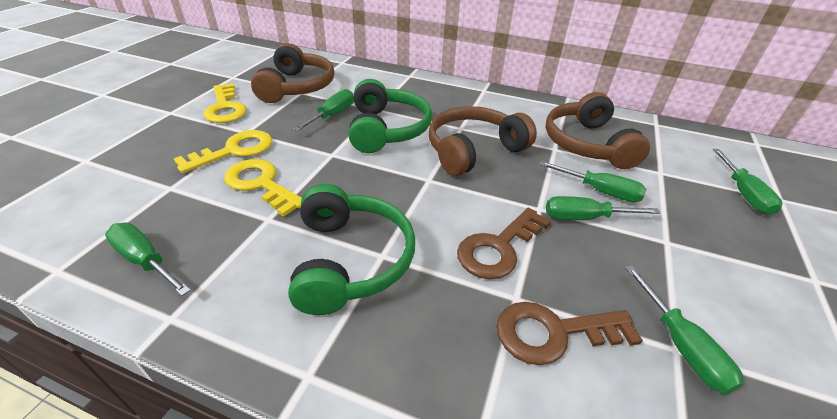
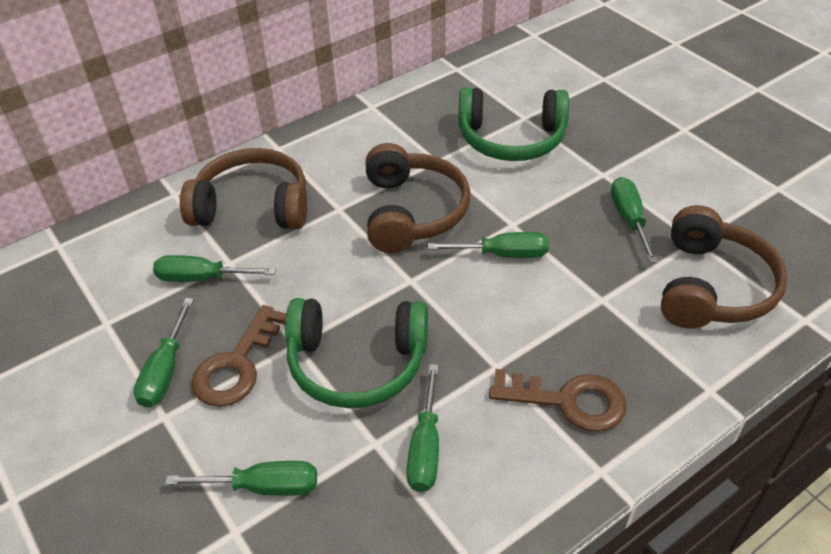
yellow key: 3 -> 0

